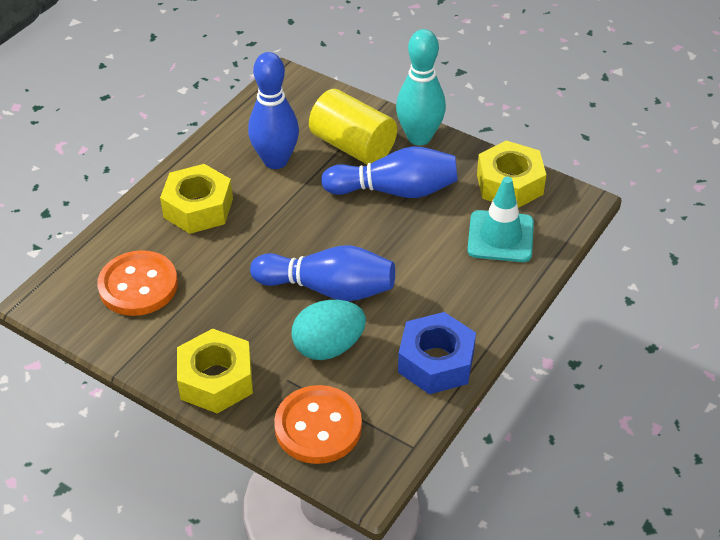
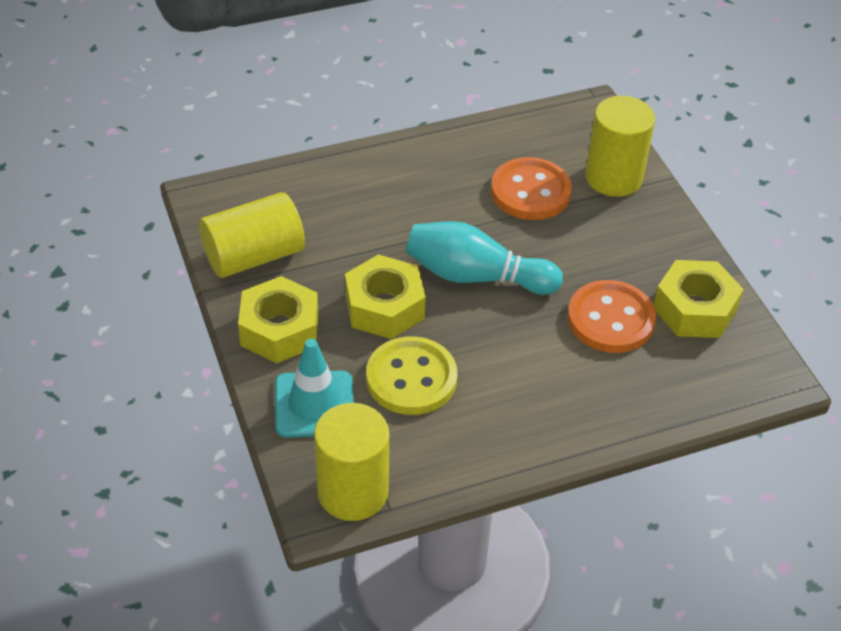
blue bowling pin: 3 -> 0
blue nut: 1 -> 0
turquoise egg: 1 -> 0
yellow button: 0 -> 1
yellow cylinder: 1 -> 3

